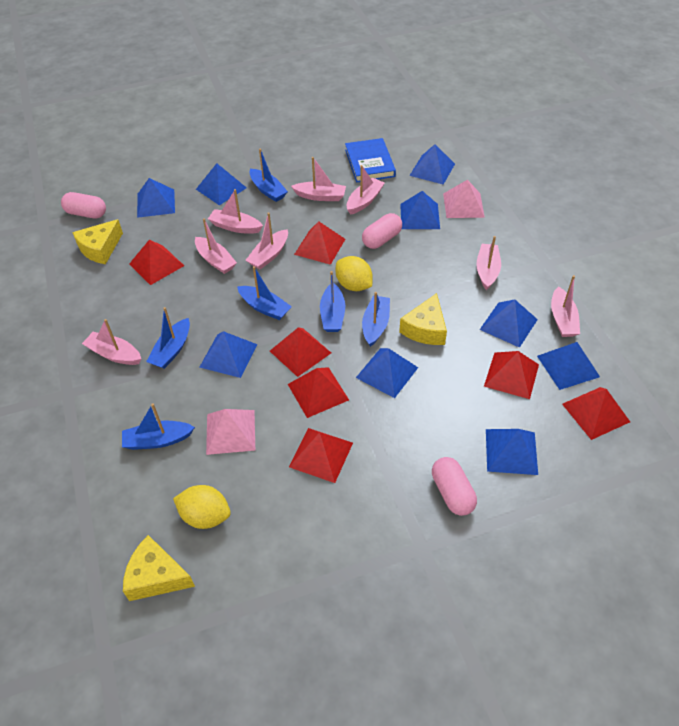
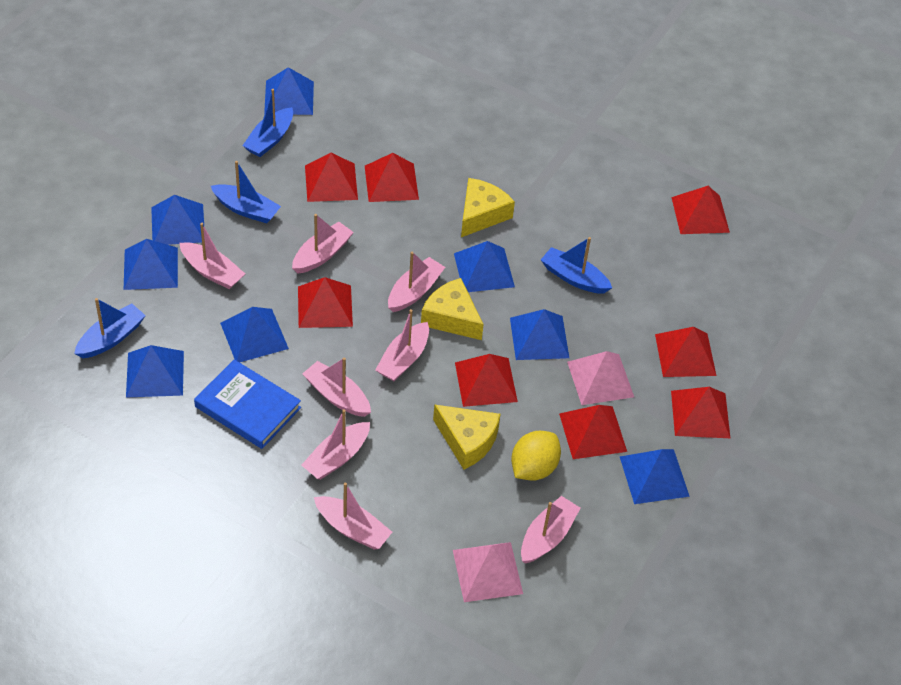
blue boat: 6 -> 4
blue pyramid: 9 -> 8
pink capsule: 3 -> 0
red pyramid: 7 -> 8
yellow lemon: 2 -> 1

